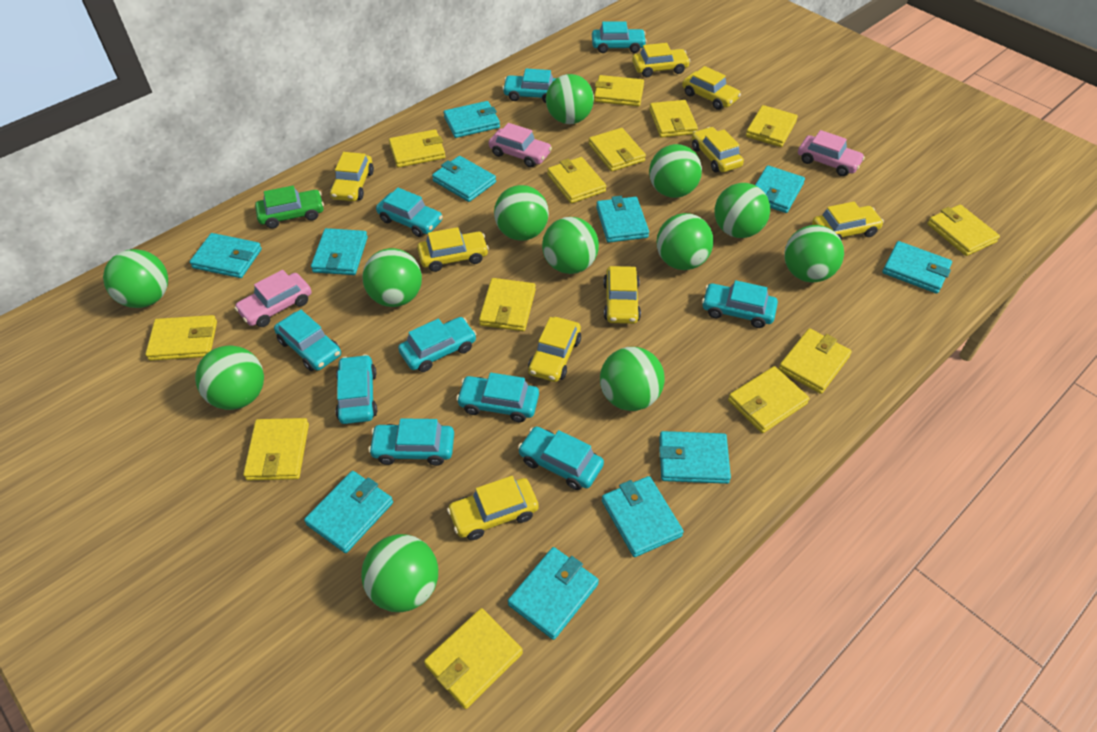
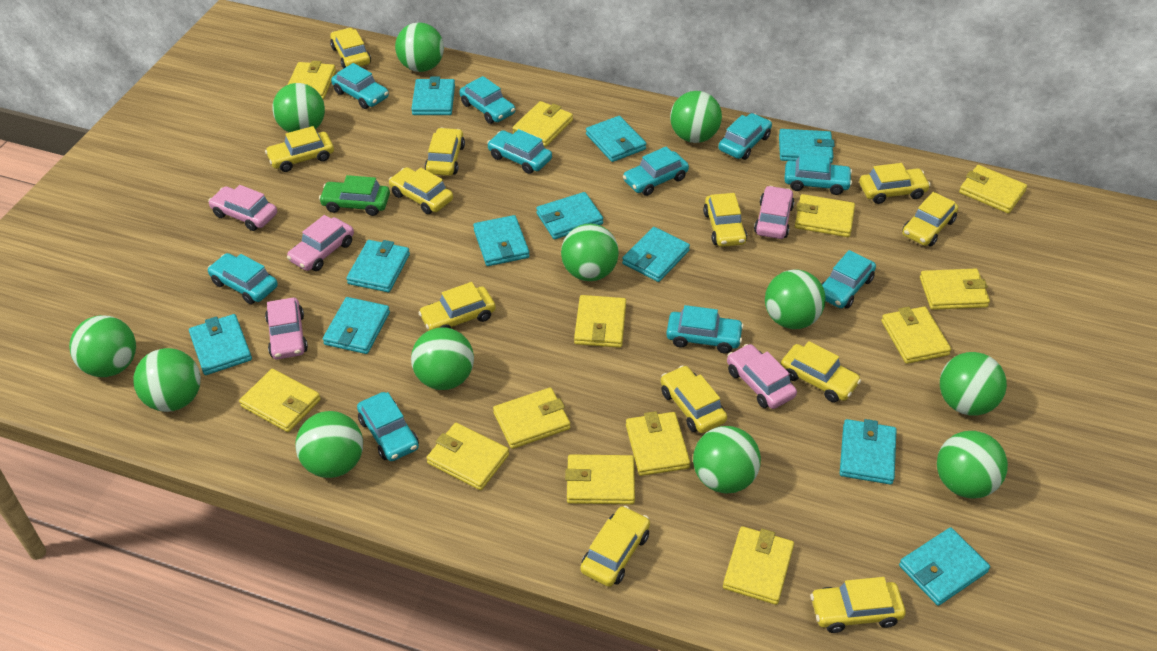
pink car: 3 -> 5
yellow car: 9 -> 12

